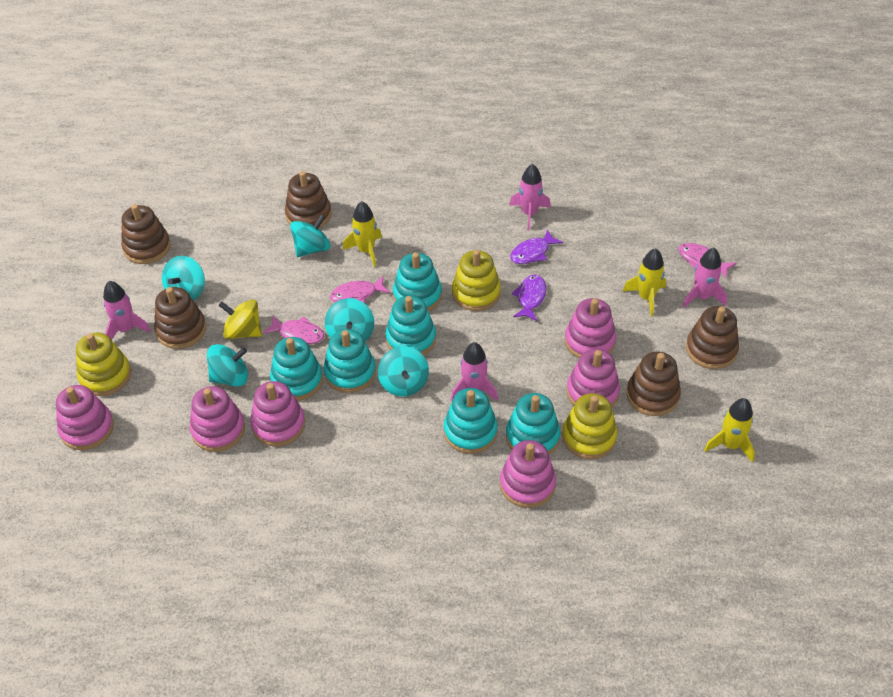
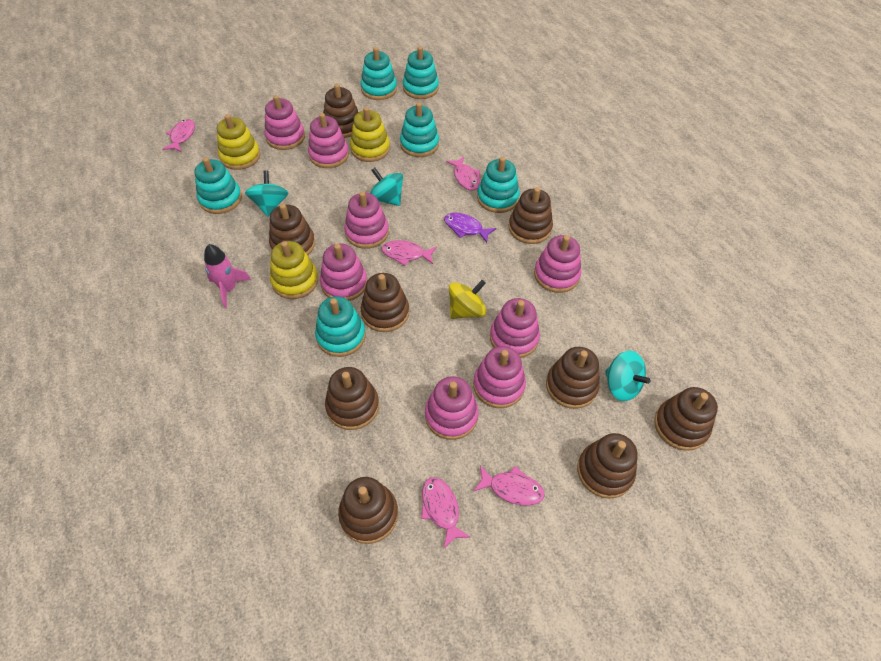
brown stacking toy: 5 -> 9
pink fish: 3 -> 5
pink rocket: 4 -> 1
pink stacking toy: 6 -> 8
purple fish: 2 -> 1
turquoise spinning top: 5 -> 3
yellow rocket: 3 -> 0

